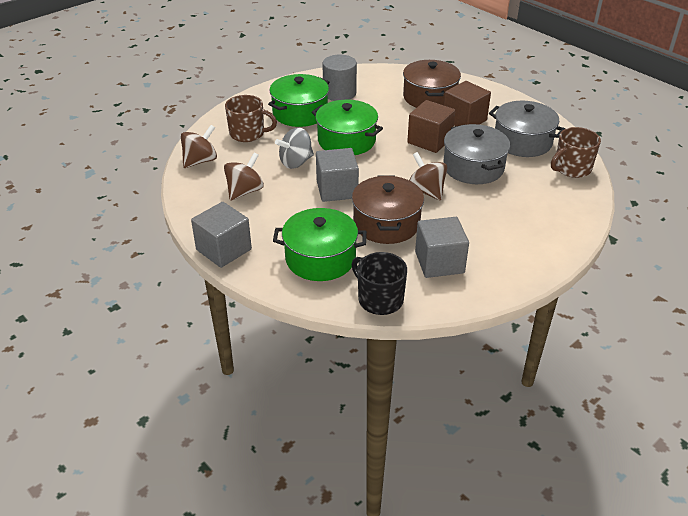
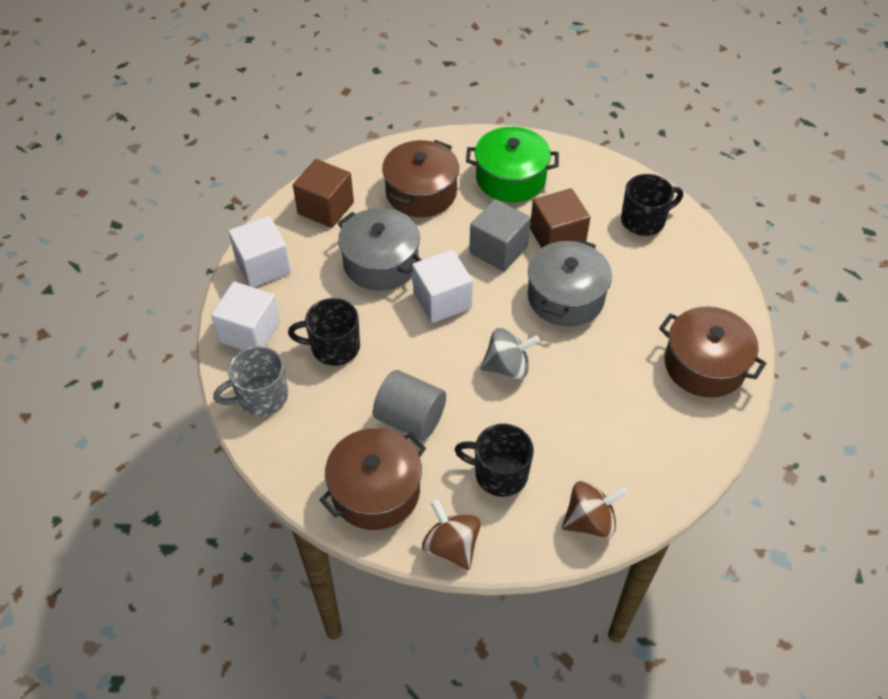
black mug: 1 -> 3
brown mug: 2 -> 0
brown pot: 2 -> 3
brown spinning top: 3 -> 2
green pot: 3 -> 1
grey cube: 3 -> 1
grey mug: 0 -> 1
white cube: 0 -> 3

